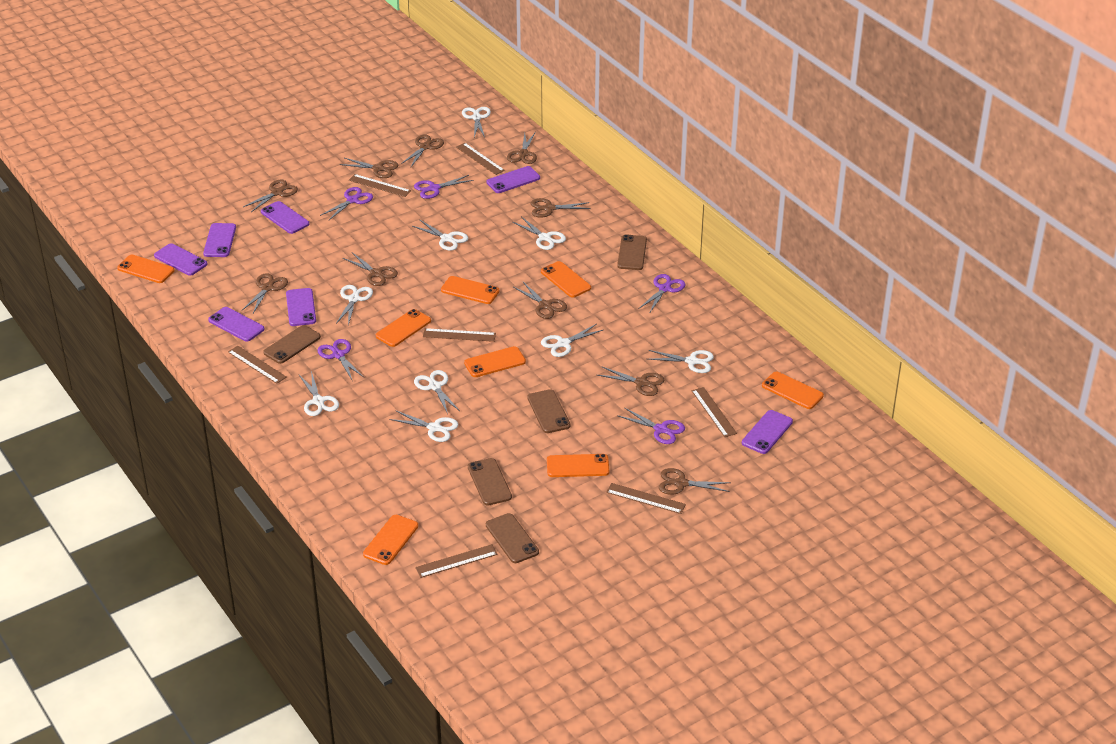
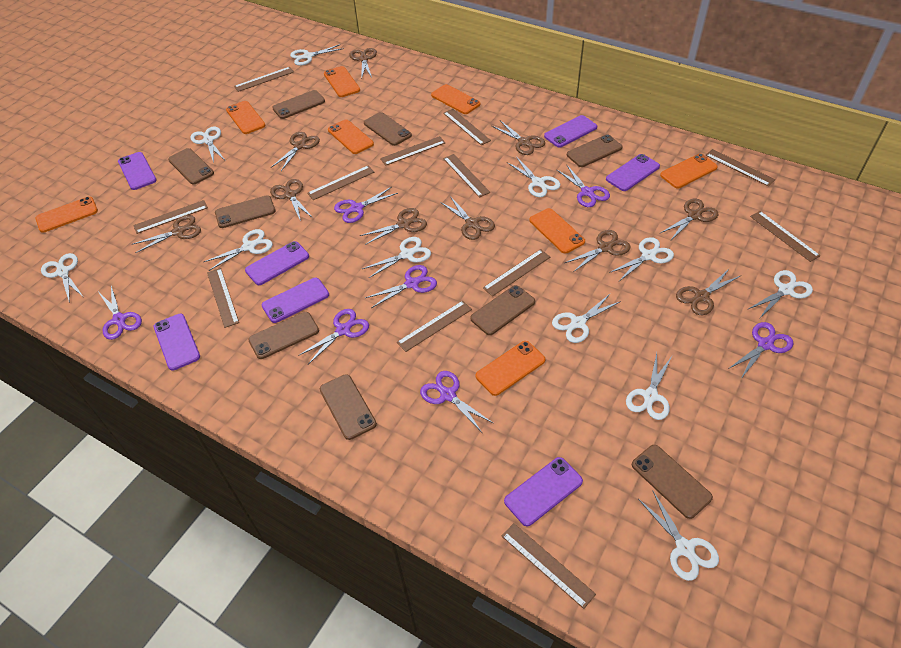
brown phone: 5 -> 9
brown ruler: 7 -> 12
purple scissors: 5 -> 7
white scissors: 9 -> 11

